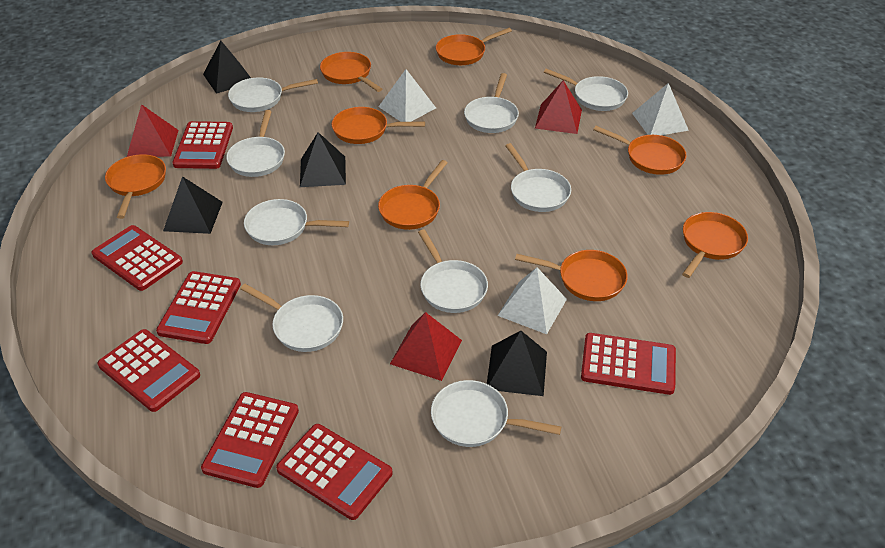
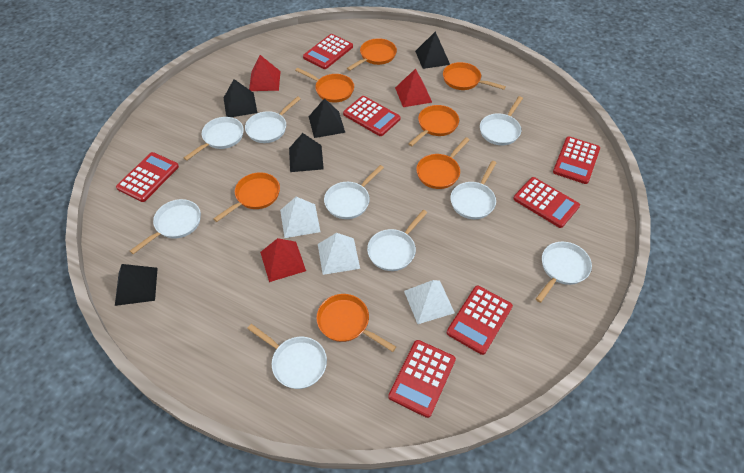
black pyramid: 4 -> 5
orange pan: 8 -> 7

